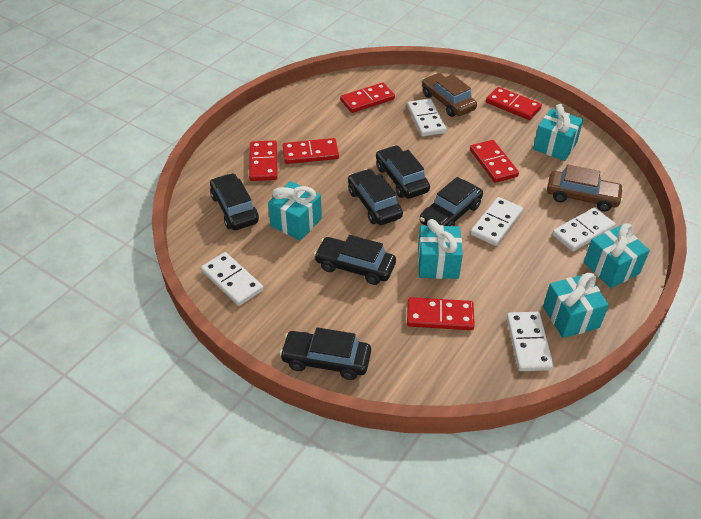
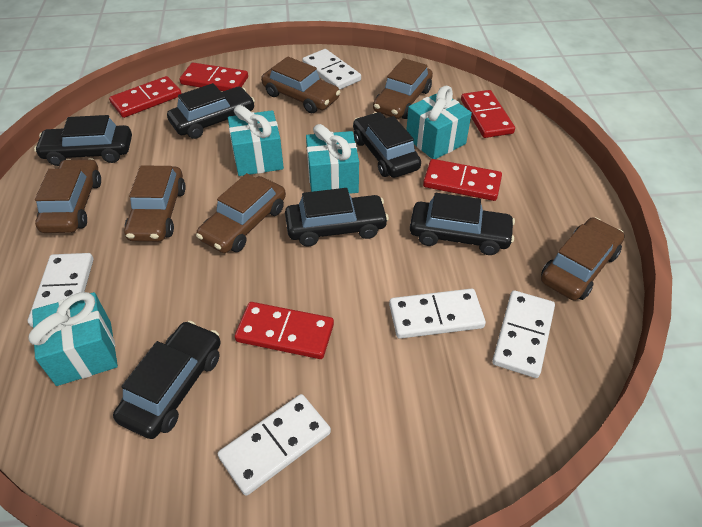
brown car: 2 -> 6
red domino: 6 -> 5
turquoise gift: 5 -> 4

